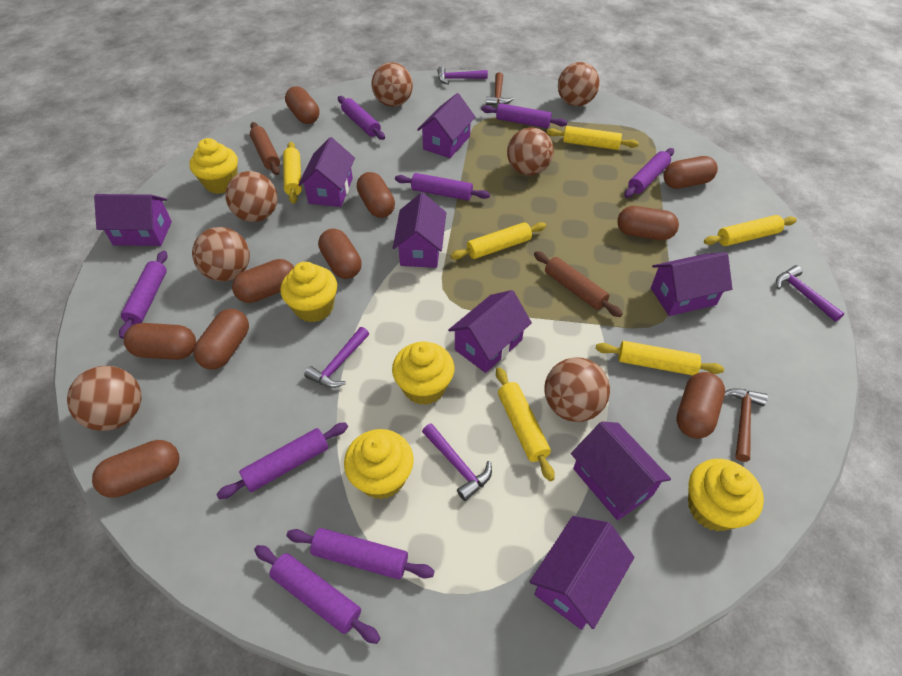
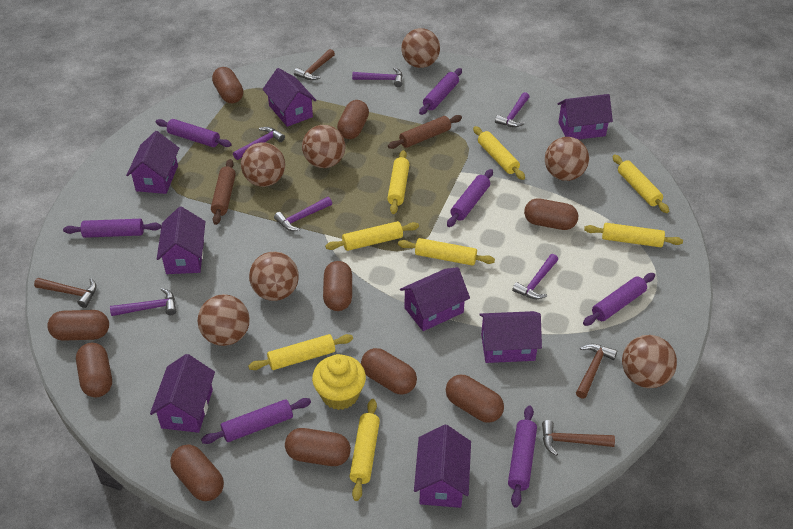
brown hammer: 2 -> 4
purple hammer: 4 -> 6
purple rolling pin: 8 -> 7
yellow cupcake: 5 -> 1
yellow rolling pin: 6 -> 8

